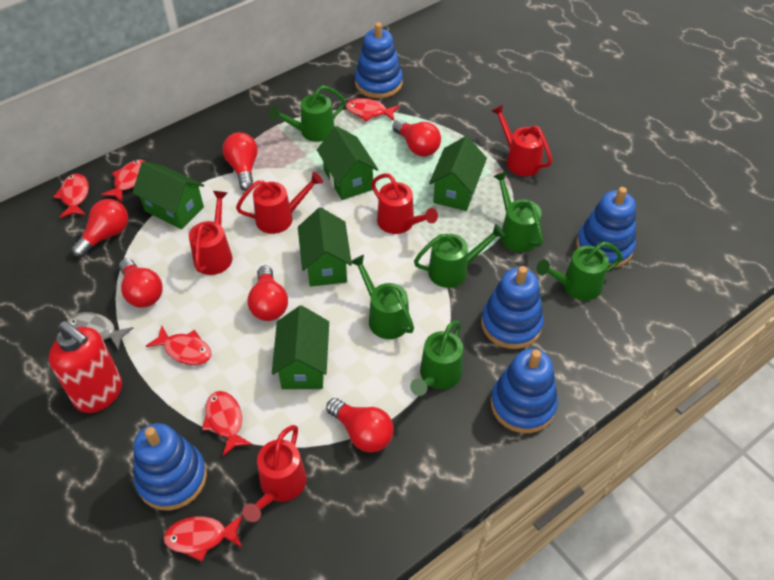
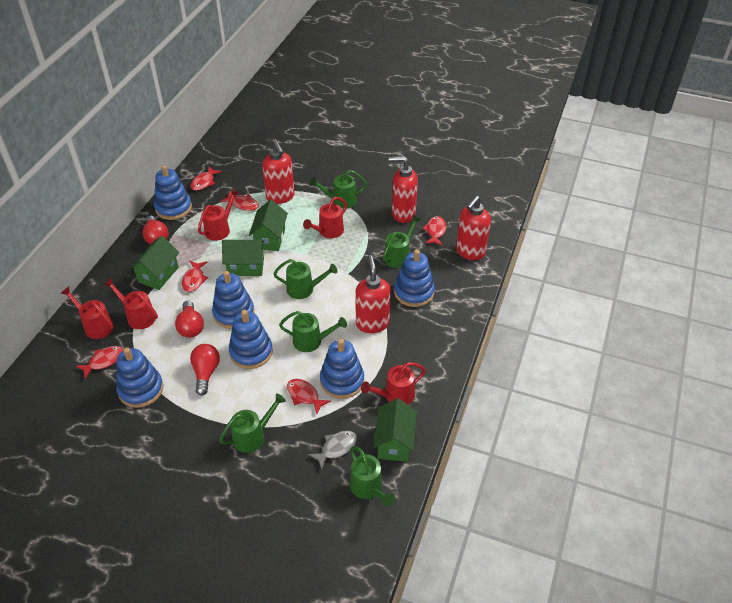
blue stacking toy: 5 -> 6
green house: 5 -> 4
red light bulb: 6 -> 3
red soap dispenser: 1 -> 4

